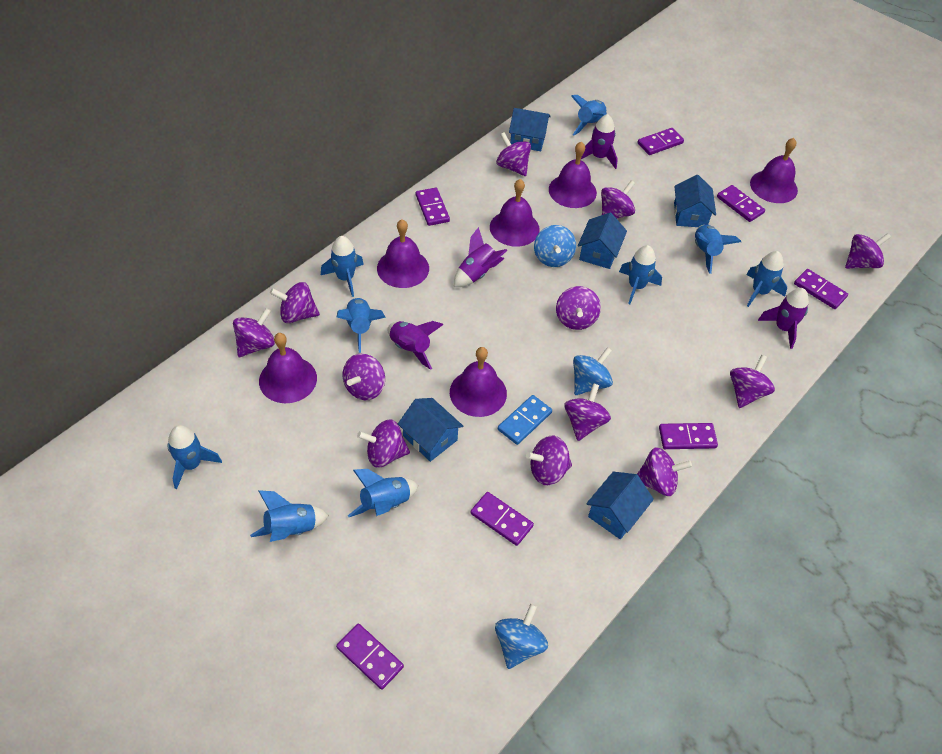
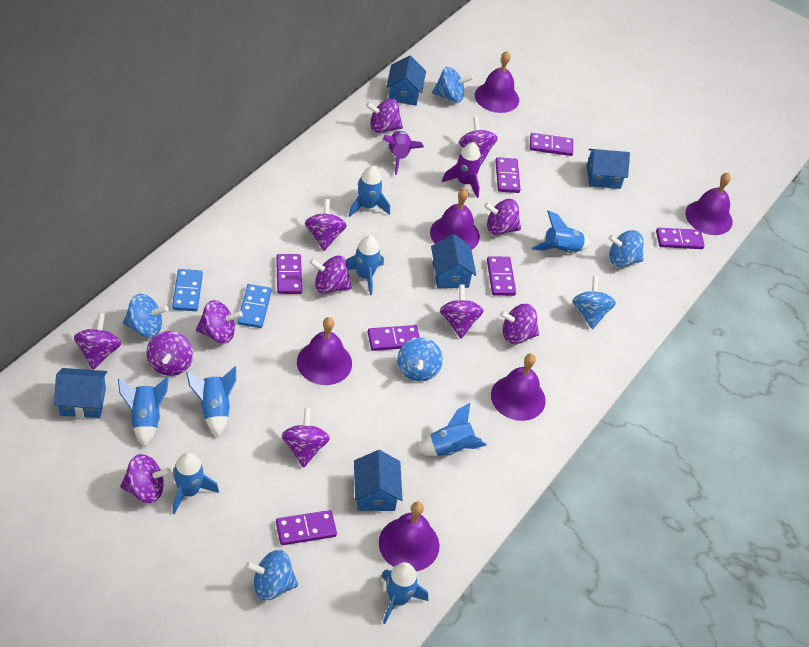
blue domino: 1 -> 2
blue rocket: 9 -> 8
blue spinning top: 3 -> 6
purple rocket: 4 -> 2

